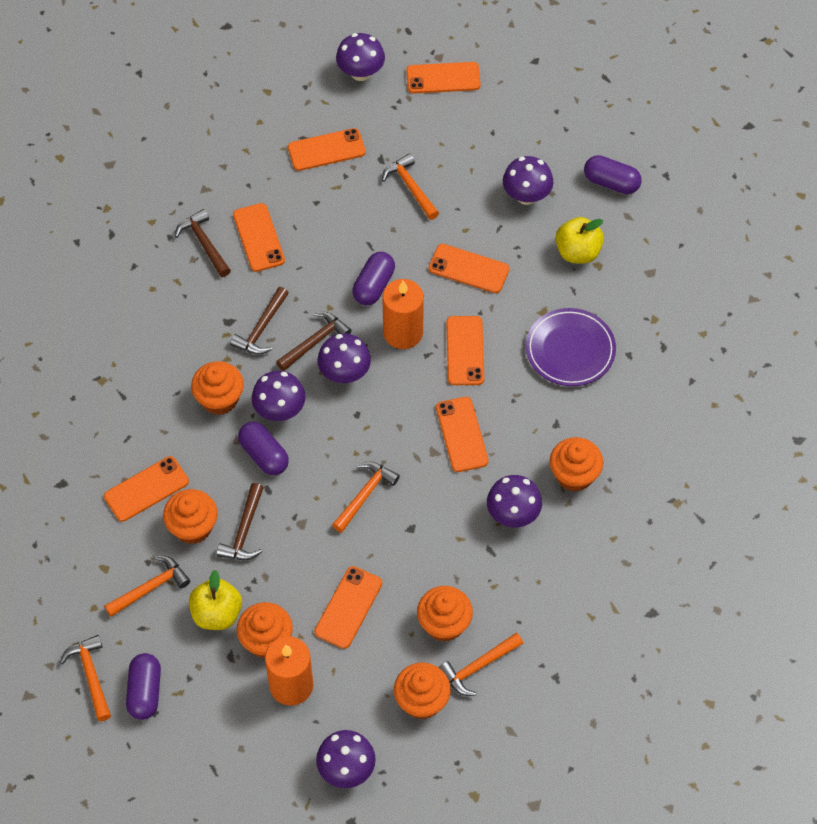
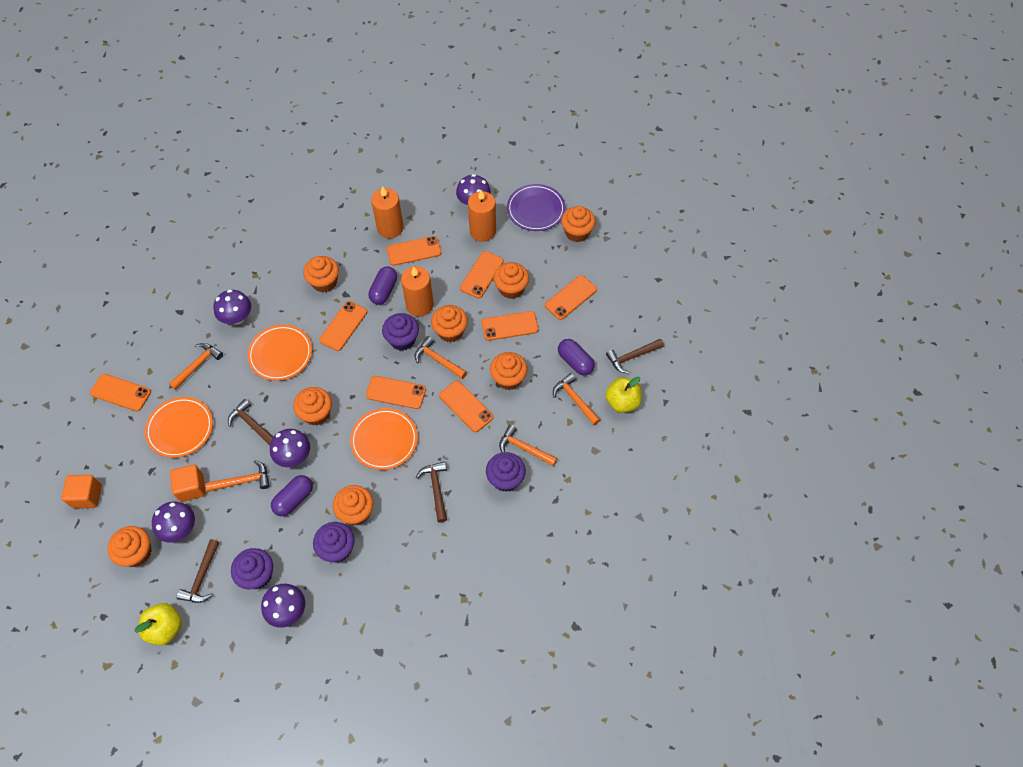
orange candle: 2 -> 3
orange cube: 0 -> 2
orange cupcake: 6 -> 8
orange plate: 0 -> 3
purple capsule: 4 -> 3
purple cupcake: 0 -> 4
purple mushroom: 6 -> 5

